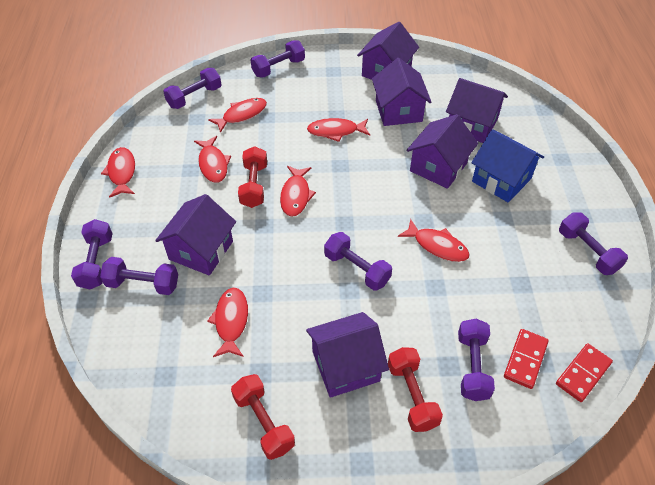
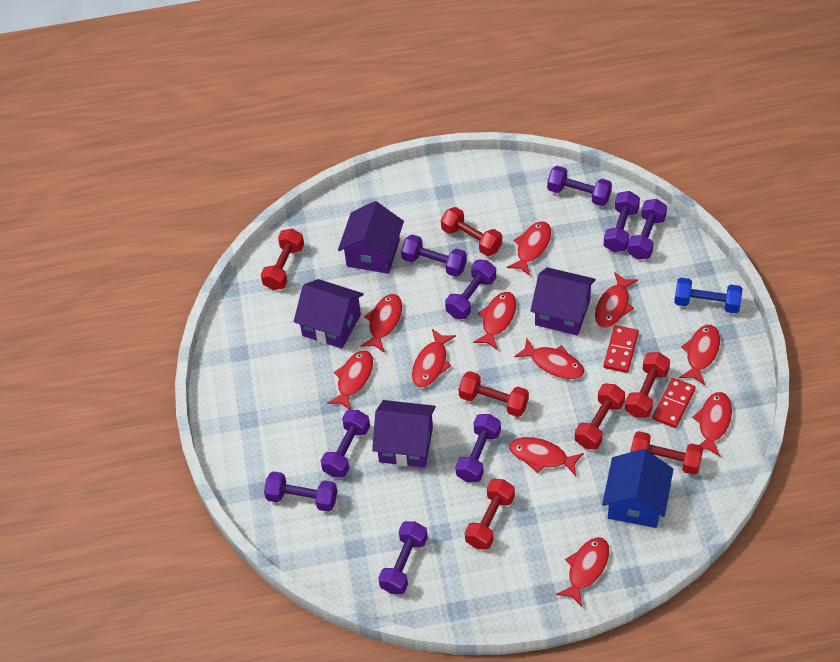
blue dumbbell: 0 -> 1
purple dumbbell: 7 -> 9
purple house: 6 -> 4
red dumbbell: 3 -> 7
red fish: 7 -> 11

